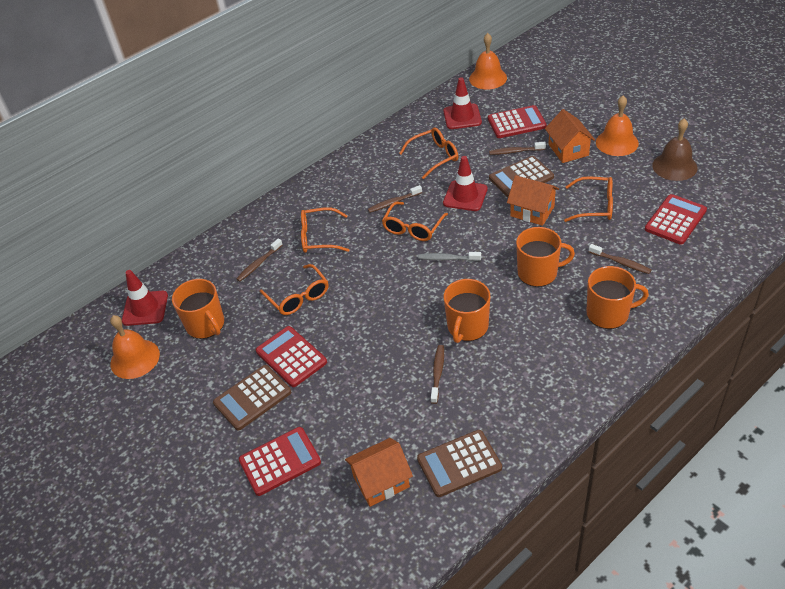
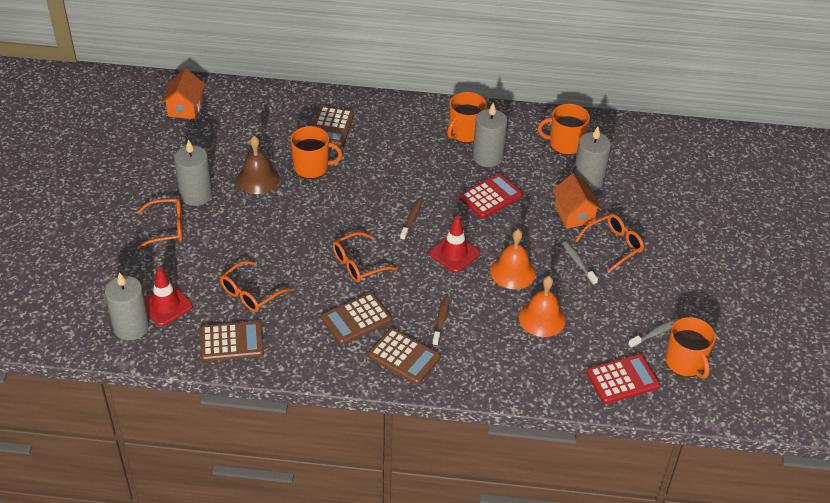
brown calculator: 3 -> 4
brown toothbrush: 5 -> 2
grey candle: 0 -> 4
grey toothbrush: 1 -> 2
orange bell: 3 -> 2
orange glasses: 5 -> 4
orange house: 3 -> 2
red calculator: 4 -> 2
red traffic cone: 3 -> 2

